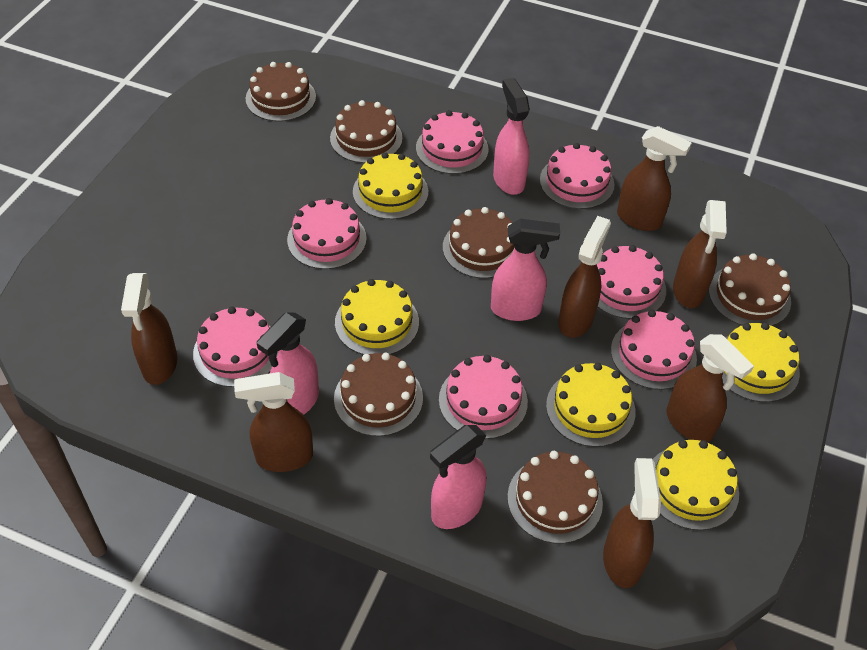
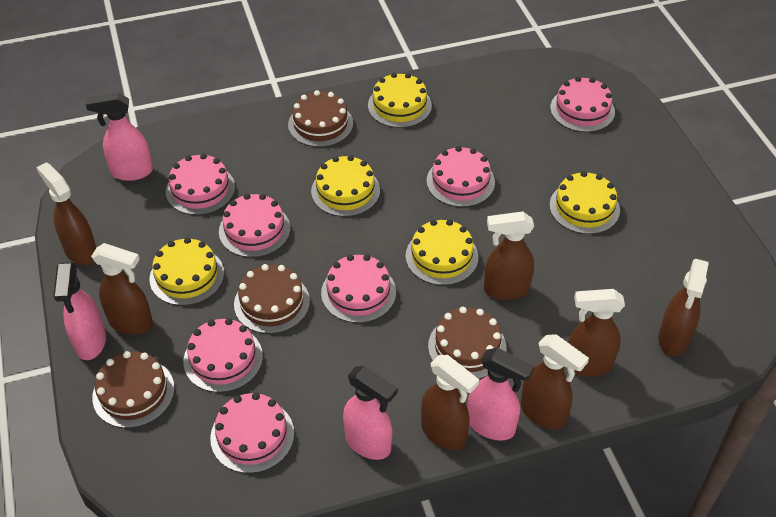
brown cake: 6 -> 4

